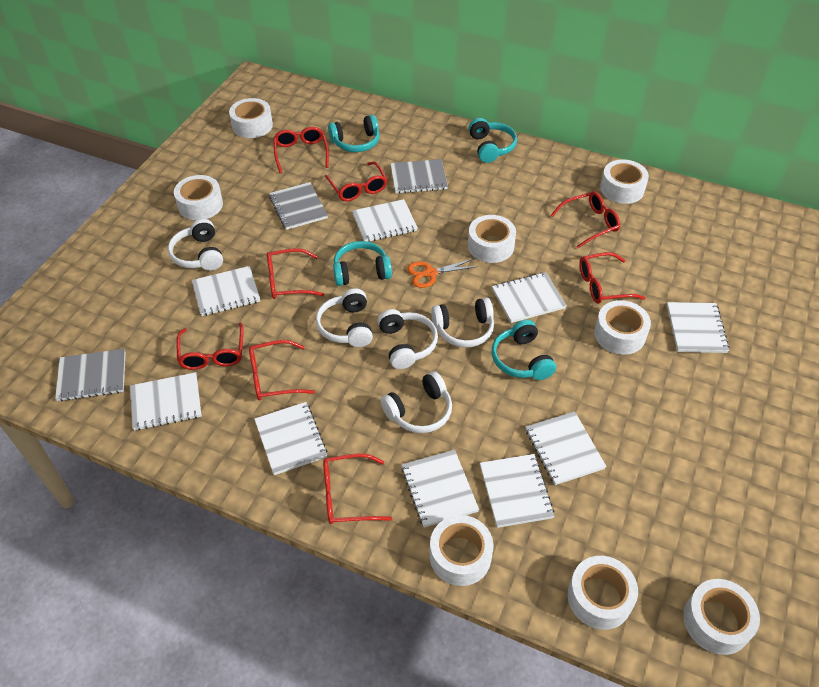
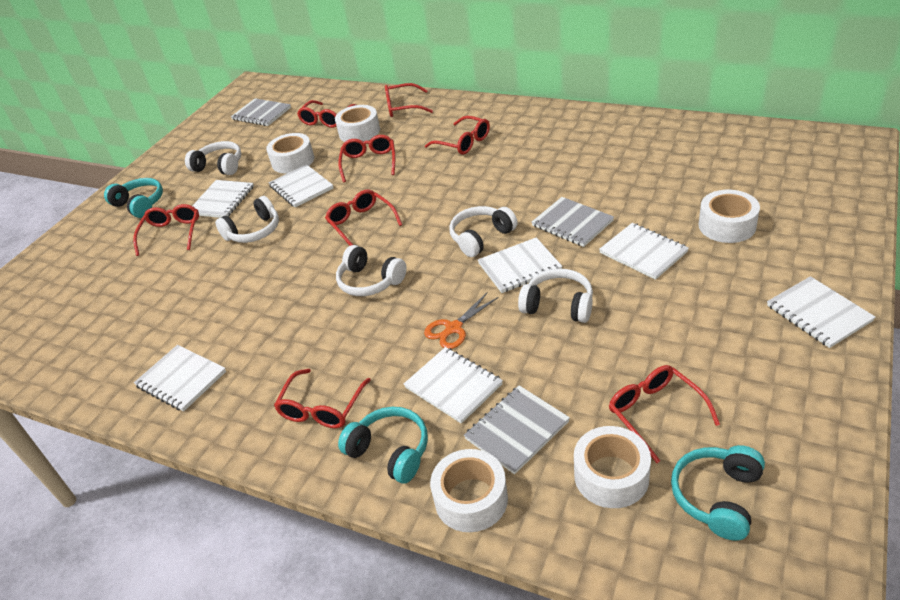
turquoise headphones: 4 -> 3
white notebook: 9 -> 7
white tape: 8 -> 5

